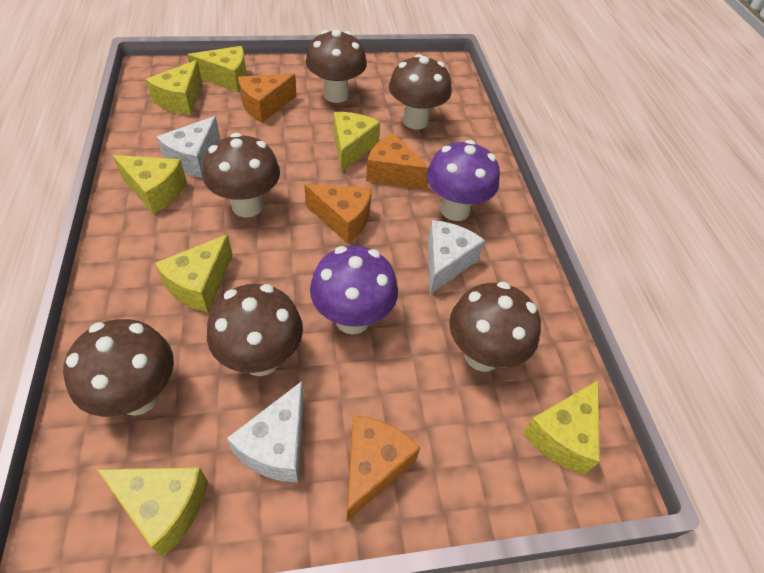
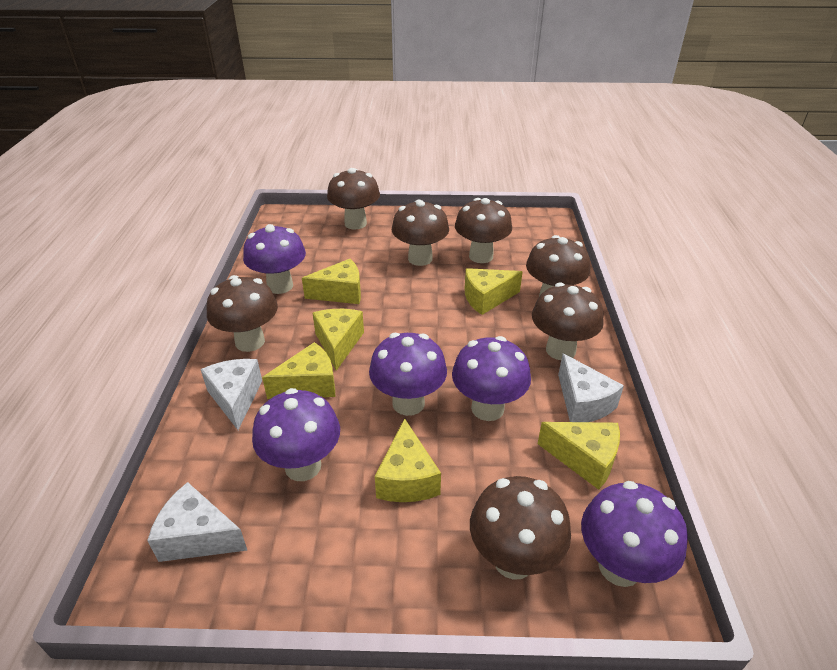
brown mushroom: 6 -> 7
orange cheese: 4 -> 0
purple mushroom: 2 -> 5
yellow cheese: 7 -> 6

